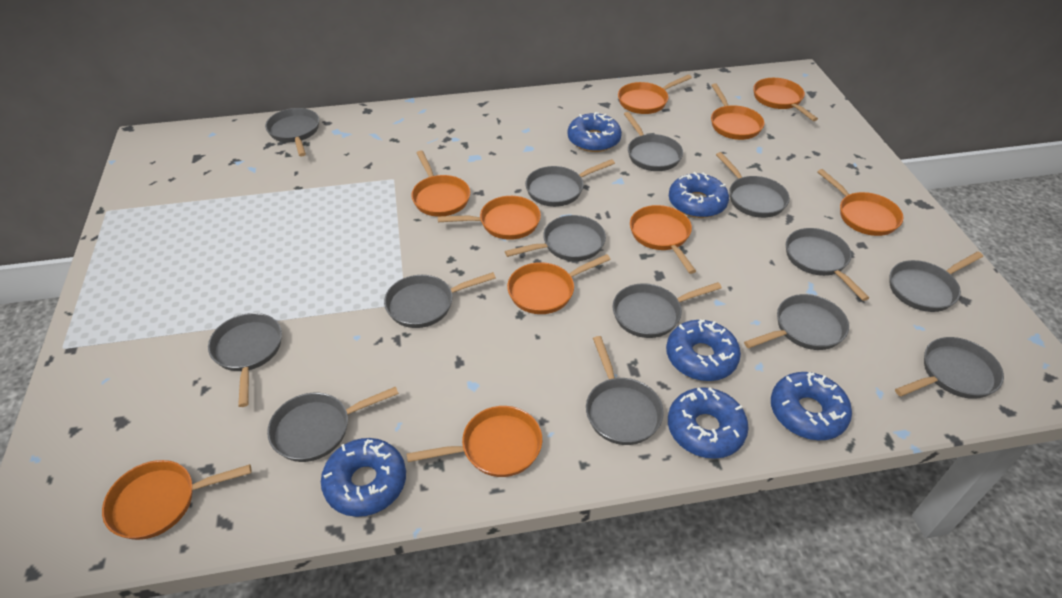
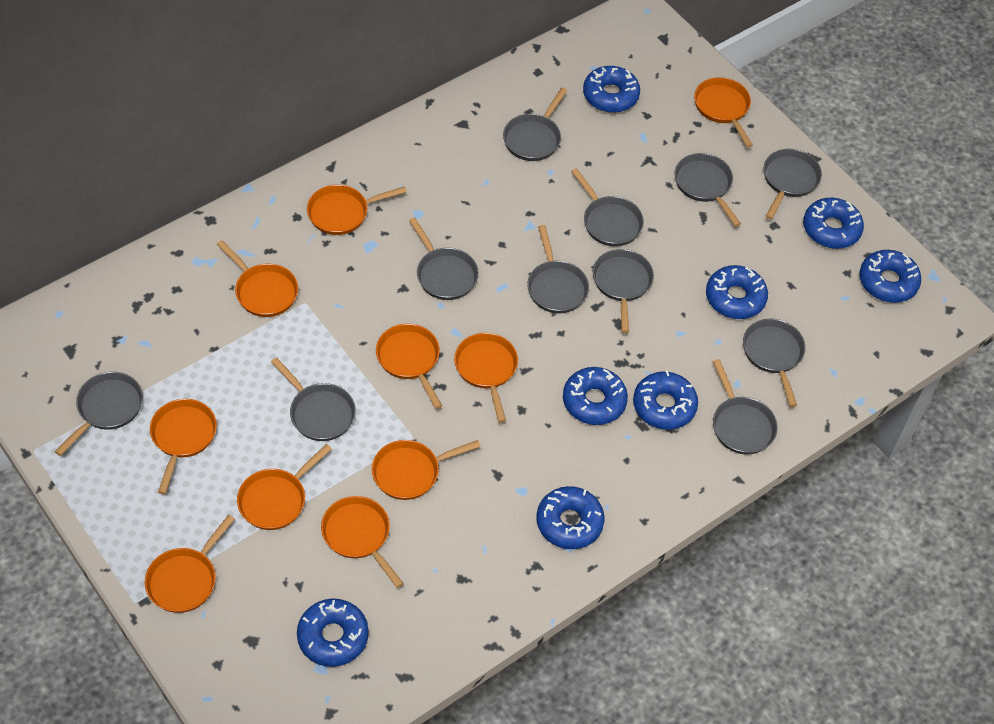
blue donut: 6 -> 8
grey pan: 14 -> 11

